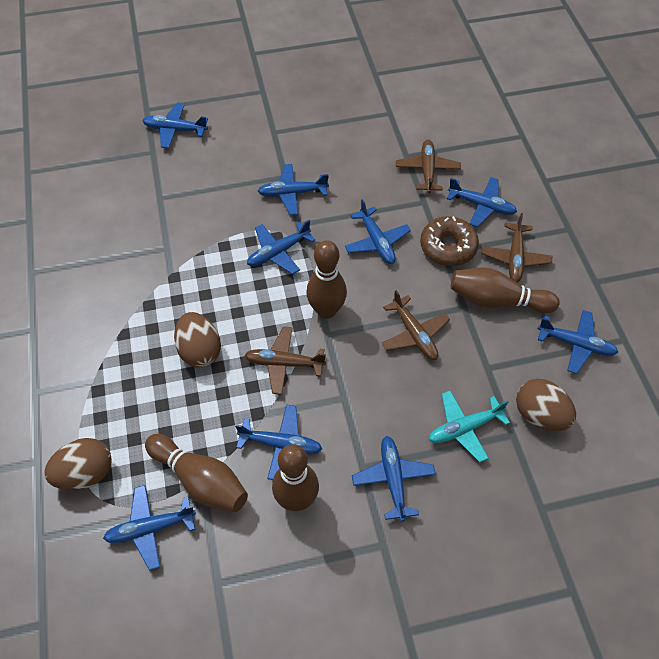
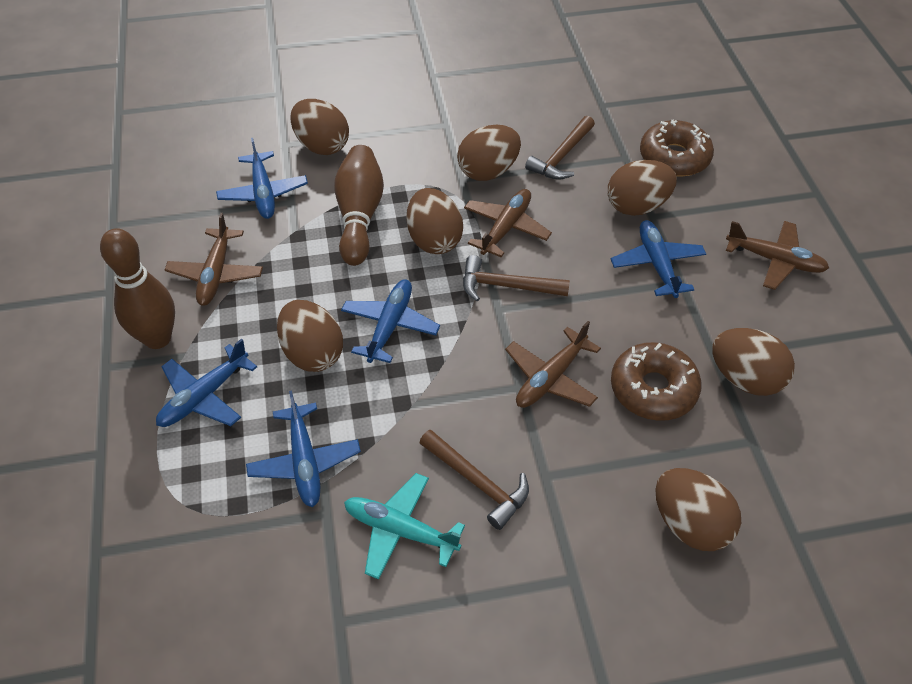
blue plane: 9 -> 5
brown bowling pin: 4 -> 2
brown donut: 1 -> 2
brown egg: 3 -> 7
brown hammer: 0 -> 3

